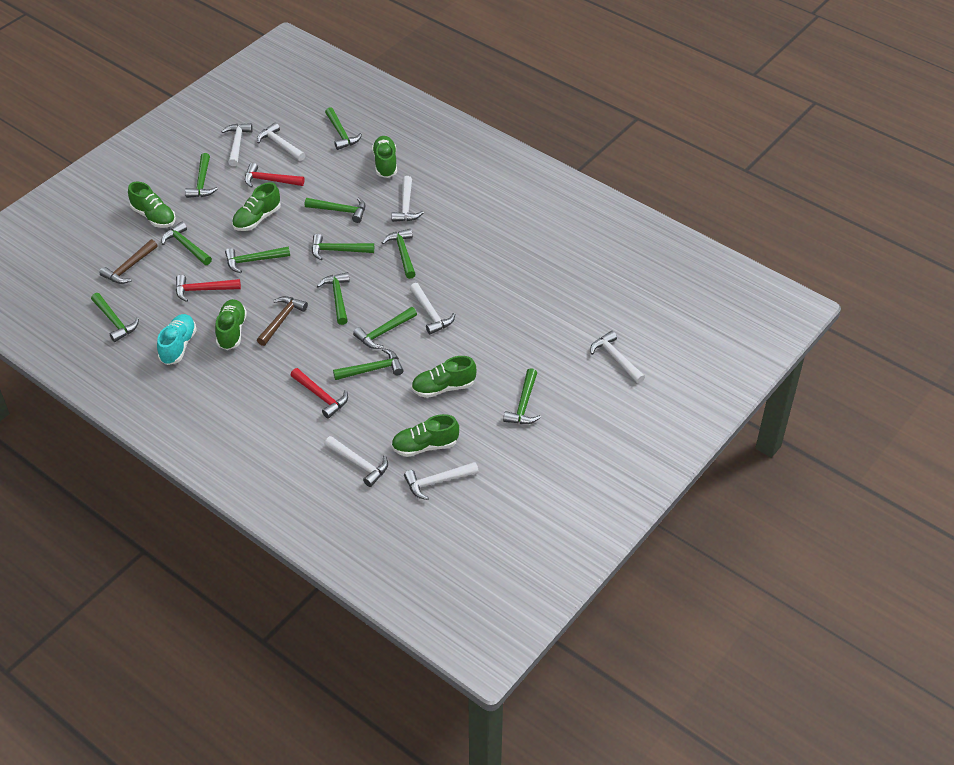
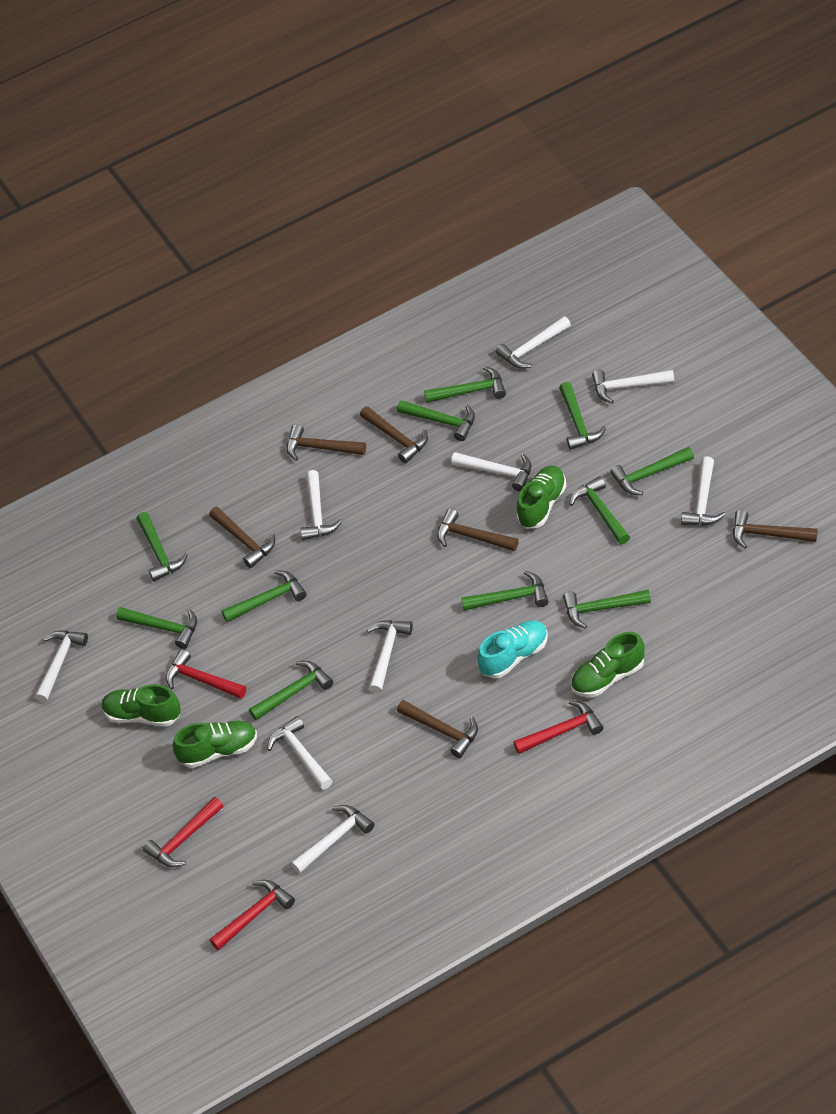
brown hammer: 2 -> 6
green hammer: 12 -> 11
green shoe: 6 -> 4
red hammer: 3 -> 4
white hammer: 7 -> 9

